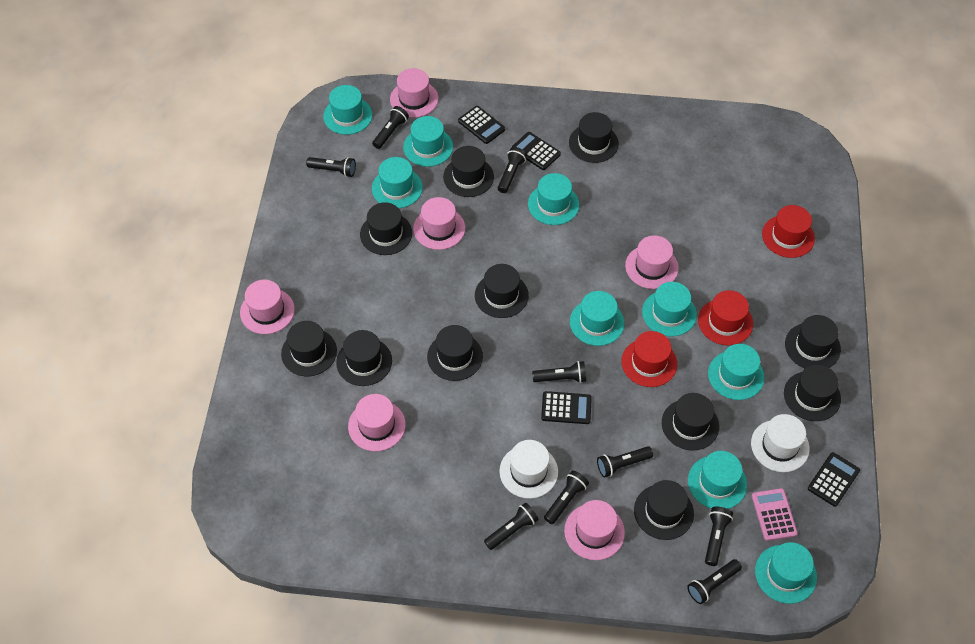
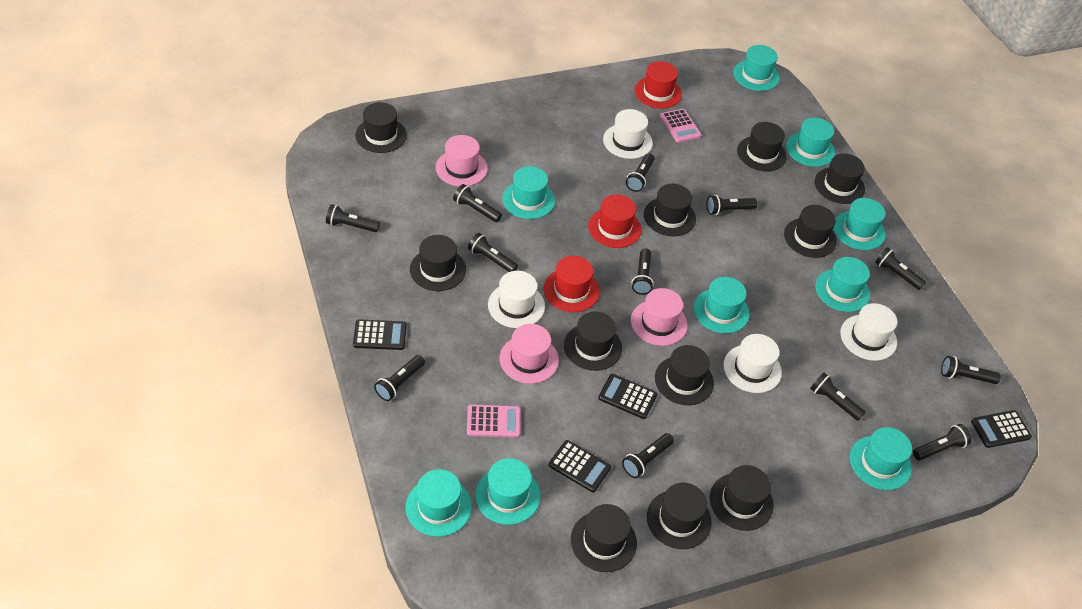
black flashlight: 9 -> 12
pink calculator: 1 -> 2
pink hat: 6 -> 3
white hat: 2 -> 4

